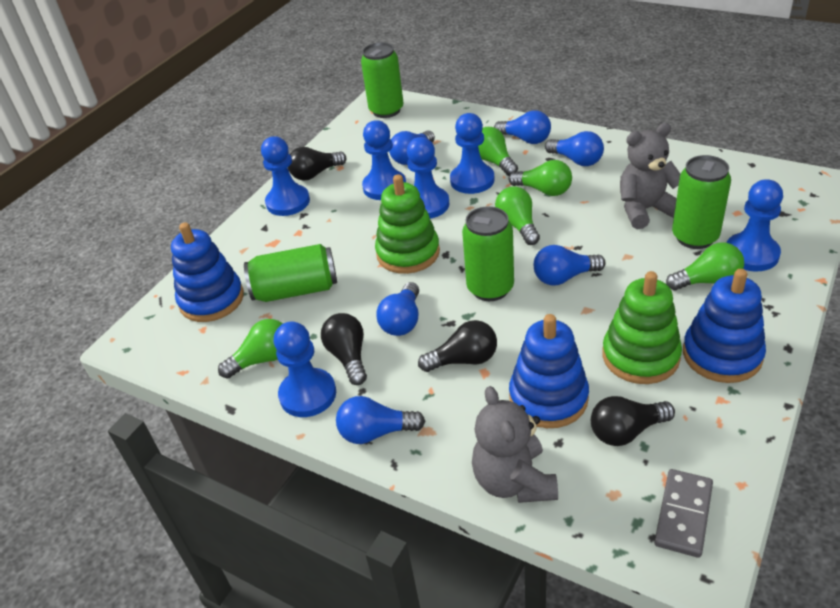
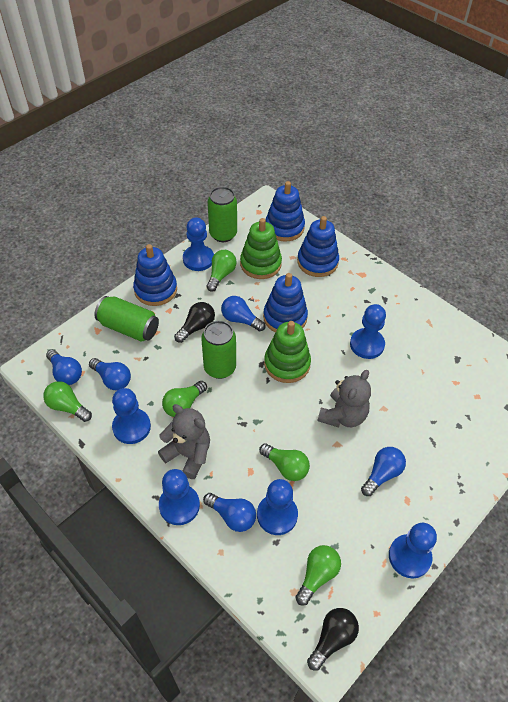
black light bulb: 4 -> 2
blue light bulb: 6 -> 5
blue stacking toy: 3 -> 4
green can: 4 -> 3
grey domino: 1 -> 0

